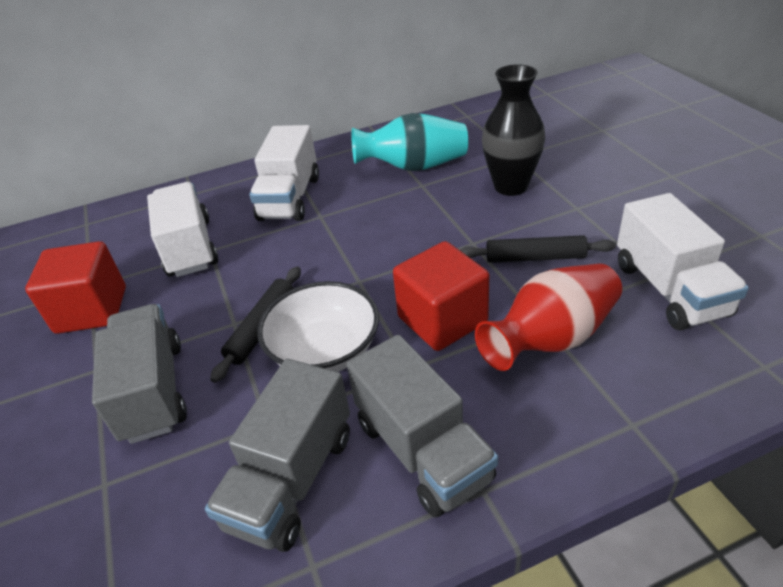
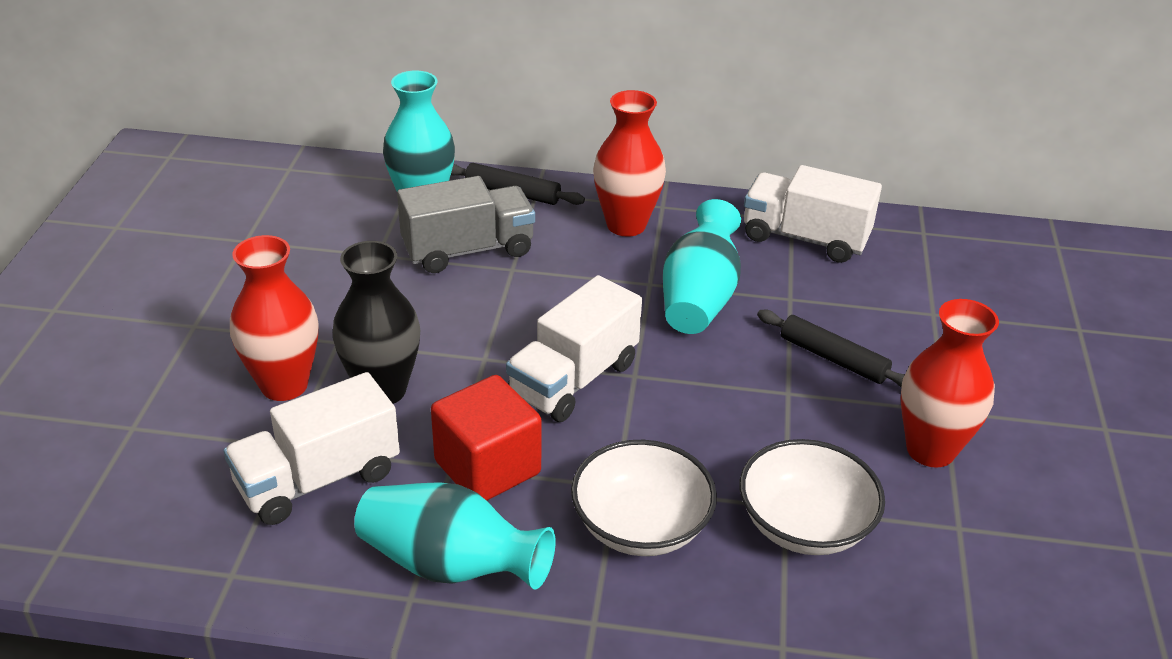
grey truck: 3 -> 1
red cube: 2 -> 1
red vase: 1 -> 3
turquoise vase: 1 -> 3
white bowl: 1 -> 2

